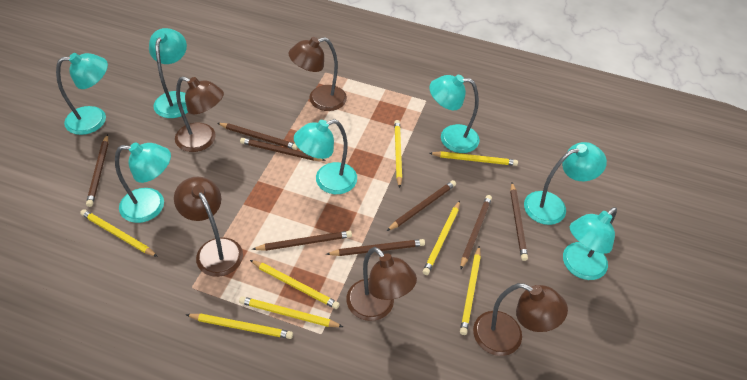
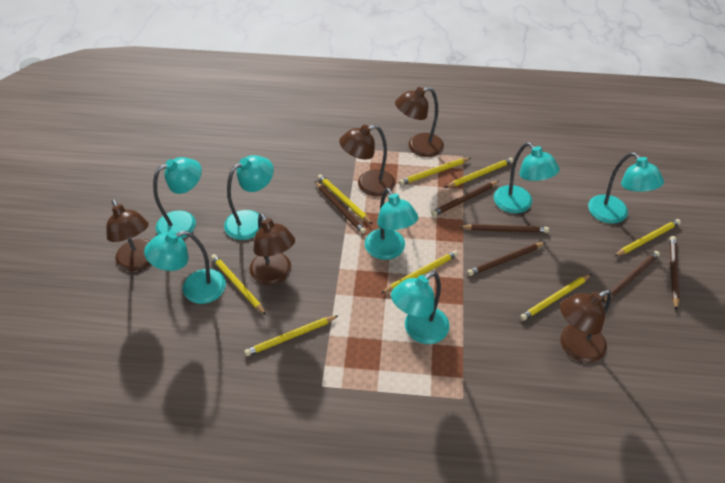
brown pencil: 8 -> 6

